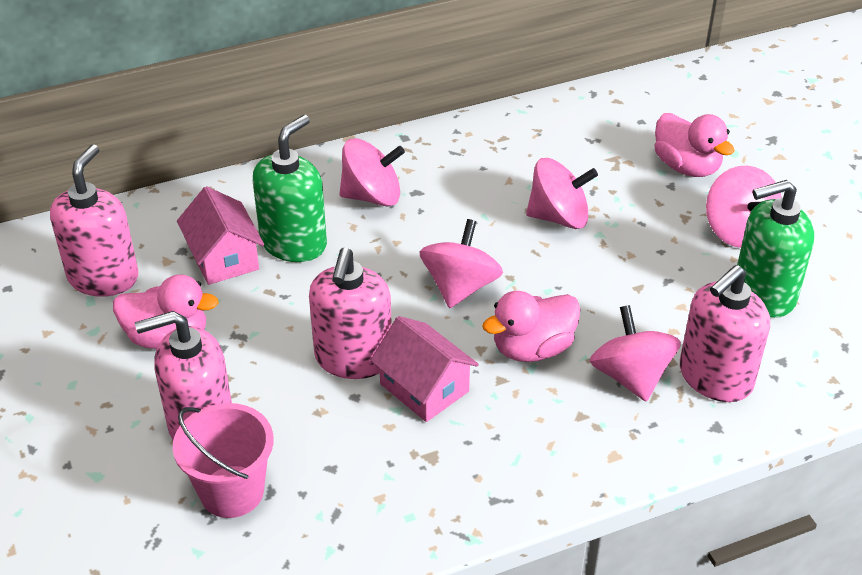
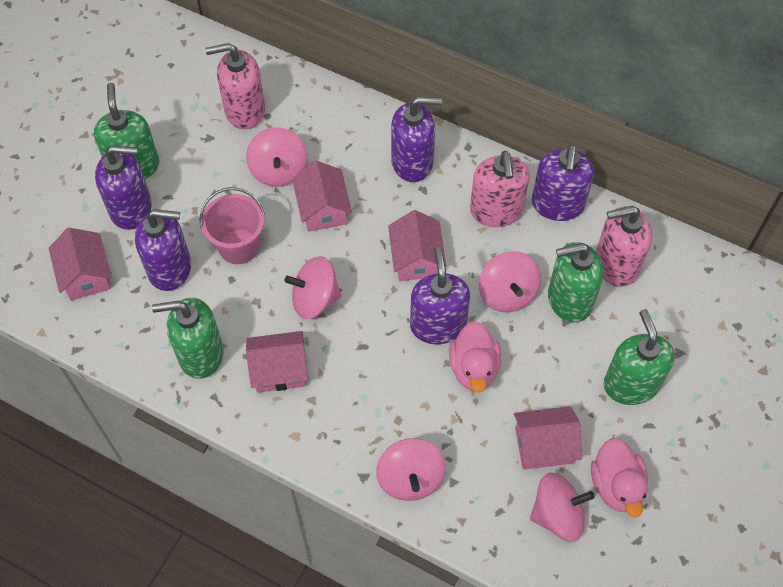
green soap dispenser: 2 -> 4
pink duck: 3 -> 2
pink house: 2 -> 5
pink soap dispenser: 4 -> 3
purple soap dispenser: 0 -> 5

